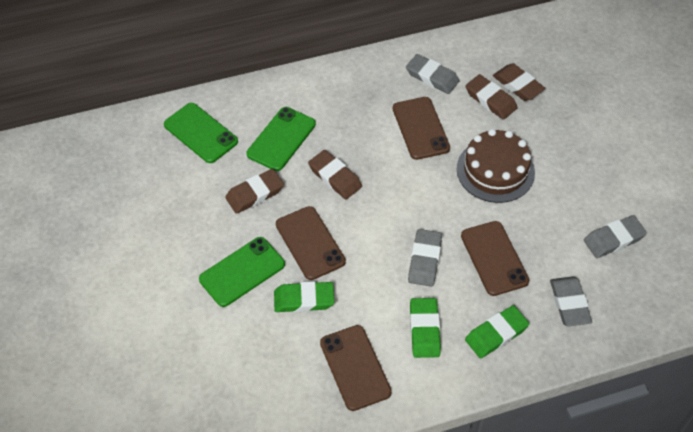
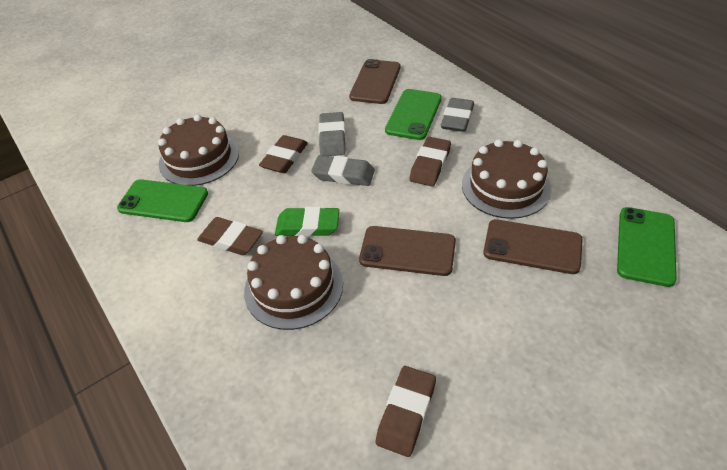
brown cake: 1 -> 3
brown phone: 4 -> 3
green eraser: 3 -> 1
grey eraser: 4 -> 3

